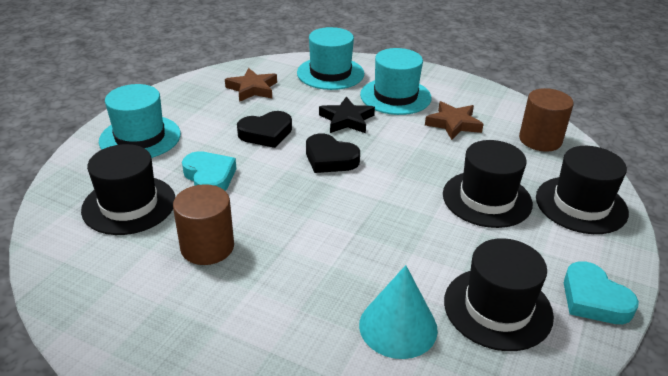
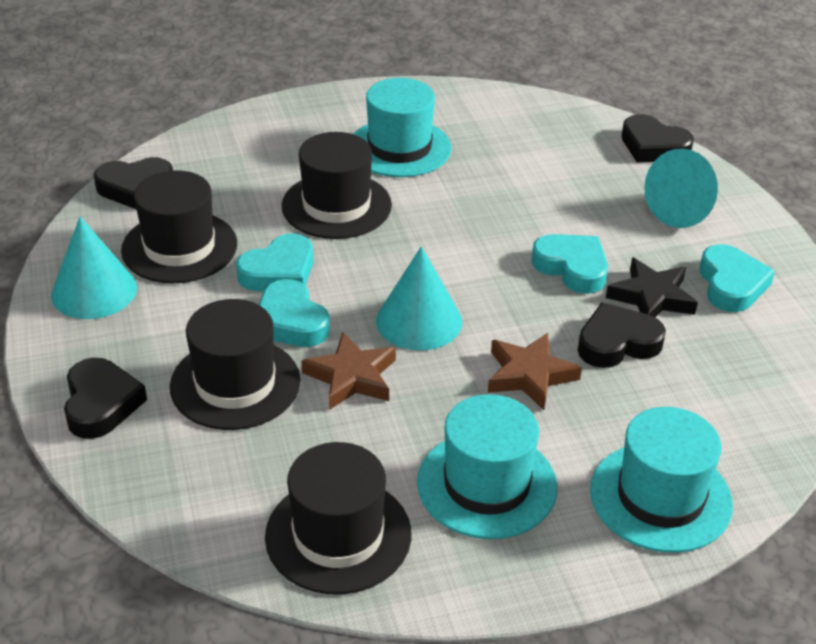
black heart: 2 -> 4
brown cylinder: 2 -> 0
turquoise cone: 1 -> 3
turquoise heart: 2 -> 4

